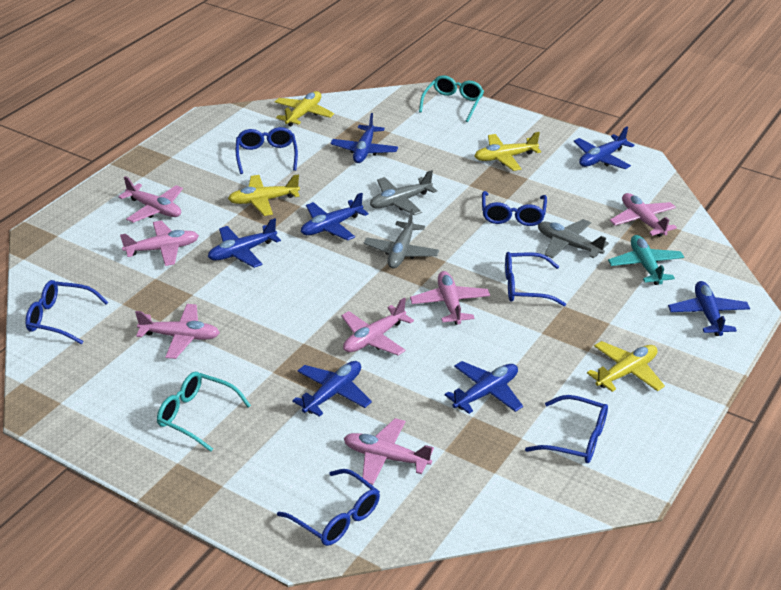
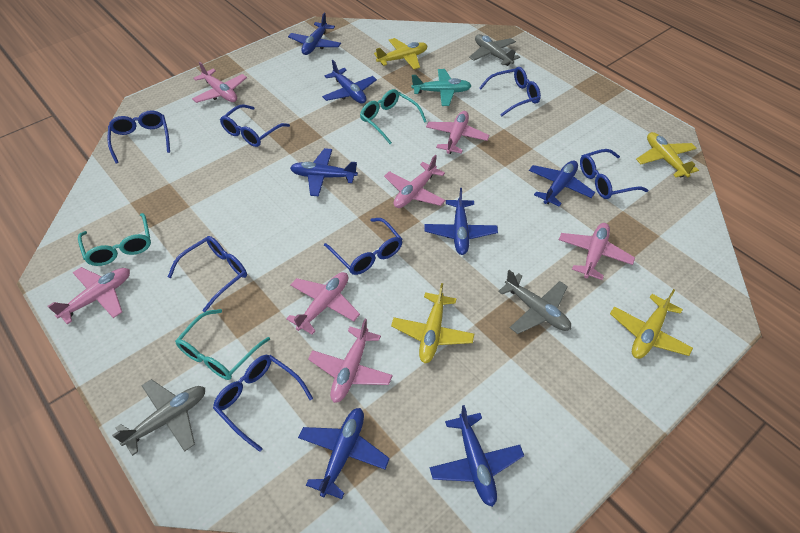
blue glasses: 6 -> 7
turquoise glasses: 2 -> 3

